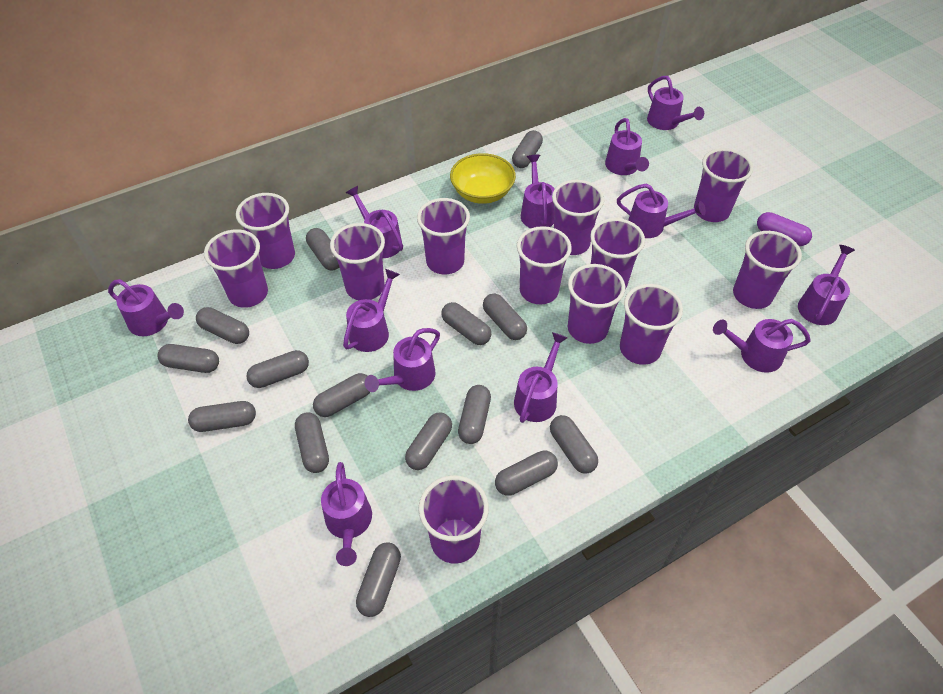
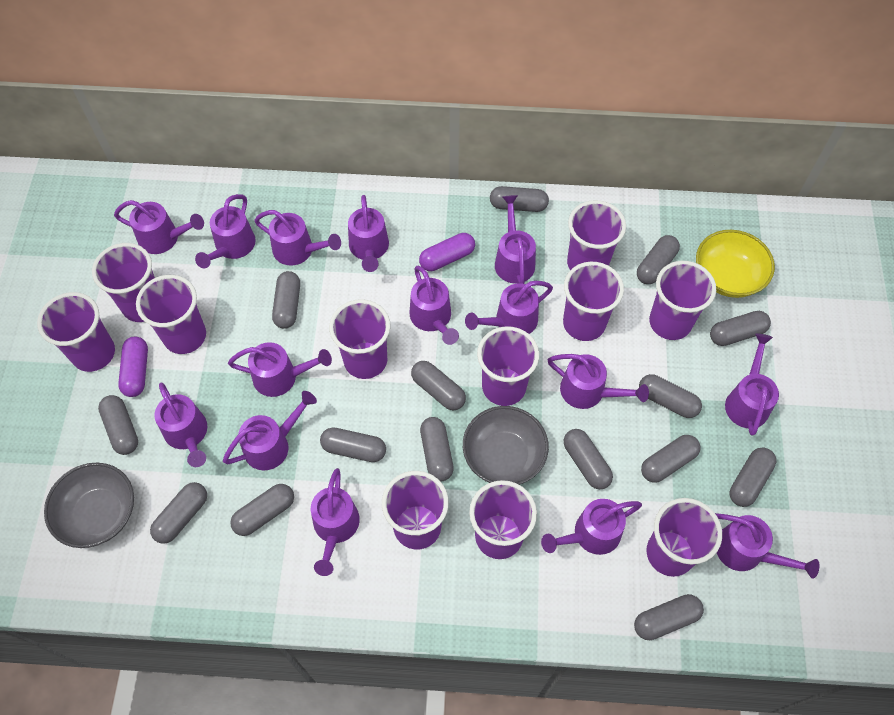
grey bowl: 0 -> 2
purple capsule: 1 -> 2
purple cup: 12 -> 11
purple watering can: 12 -> 15

